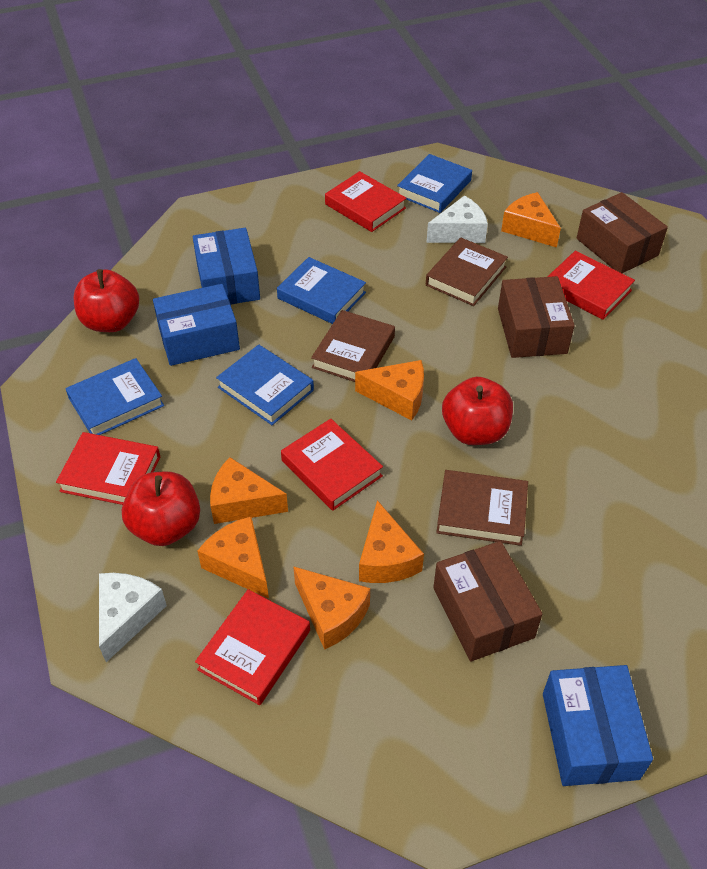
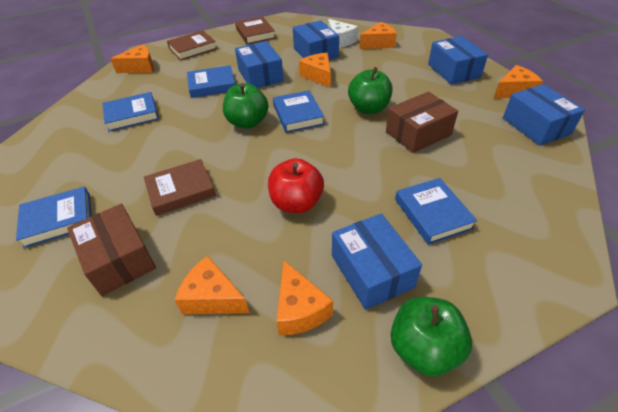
blue book: 4 -> 5
blue box: 3 -> 5
brown box: 3 -> 2
green apple: 0 -> 3
red apple: 3 -> 1
red book: 5 -> 0
white cheese: 2 -> 1

